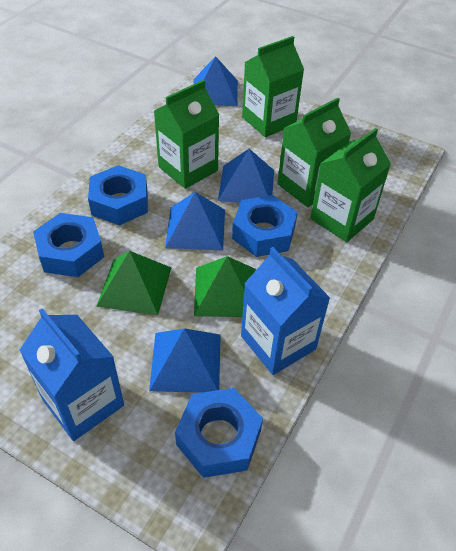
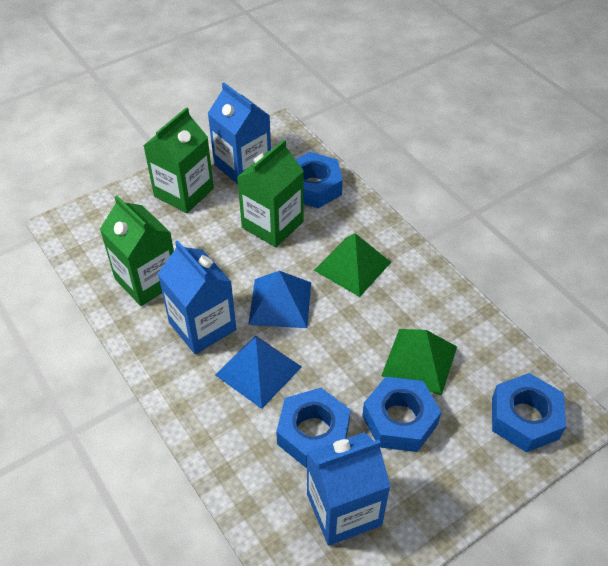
blue carton: 2 -> 3
blue pyramid: 4 -> 2
green carton: 4 -> 3

